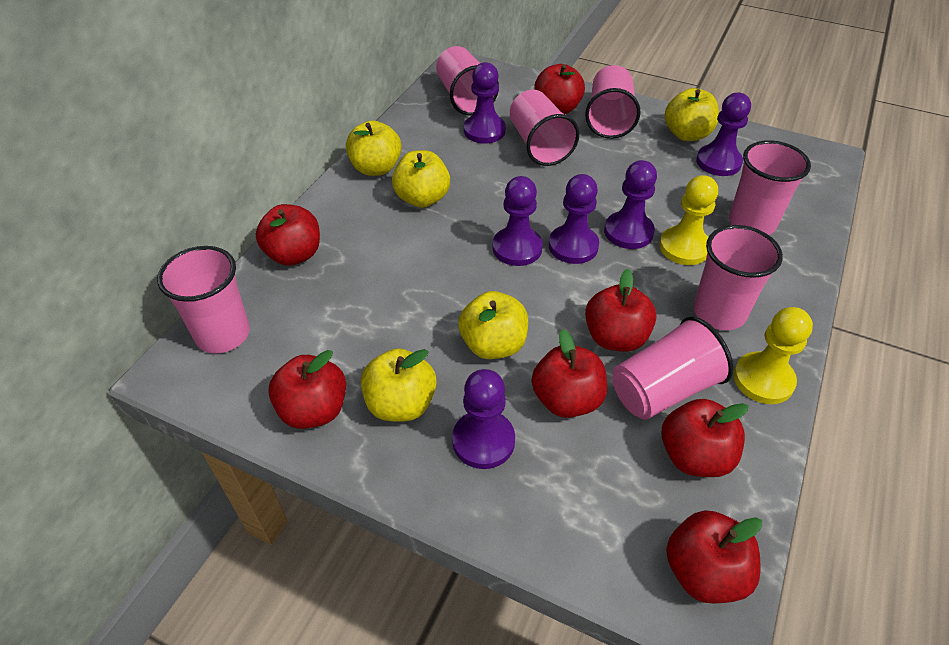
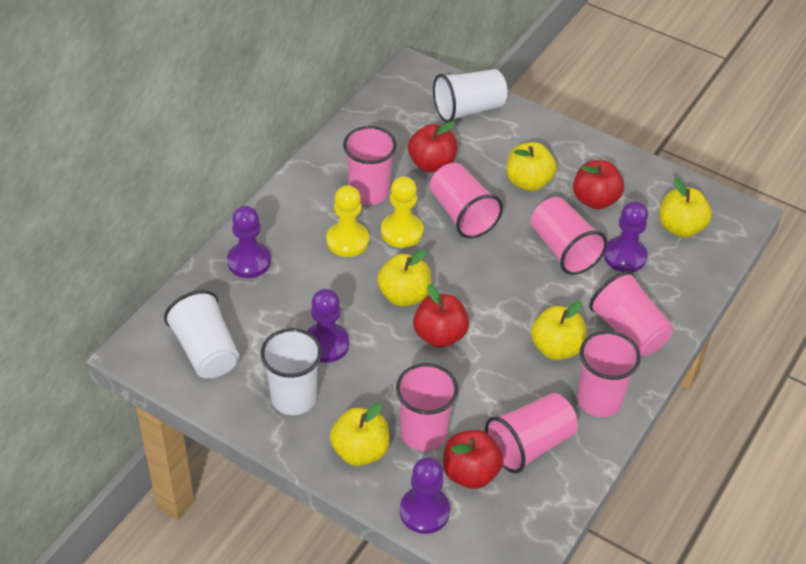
purple pawn: 6 -> 4
red apple: 7 -> 4
white cup: 0 -> 3

